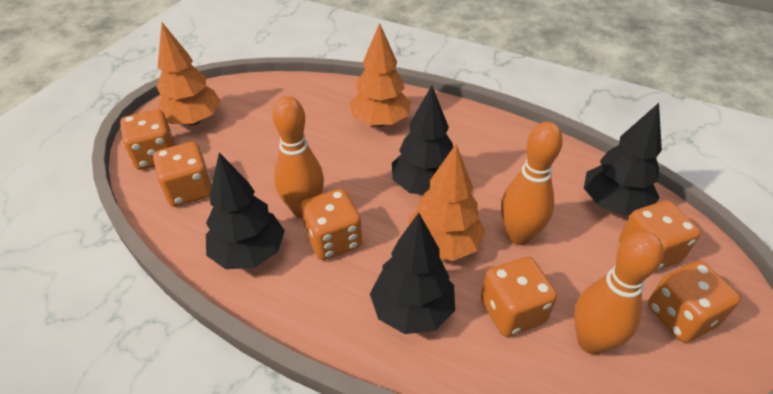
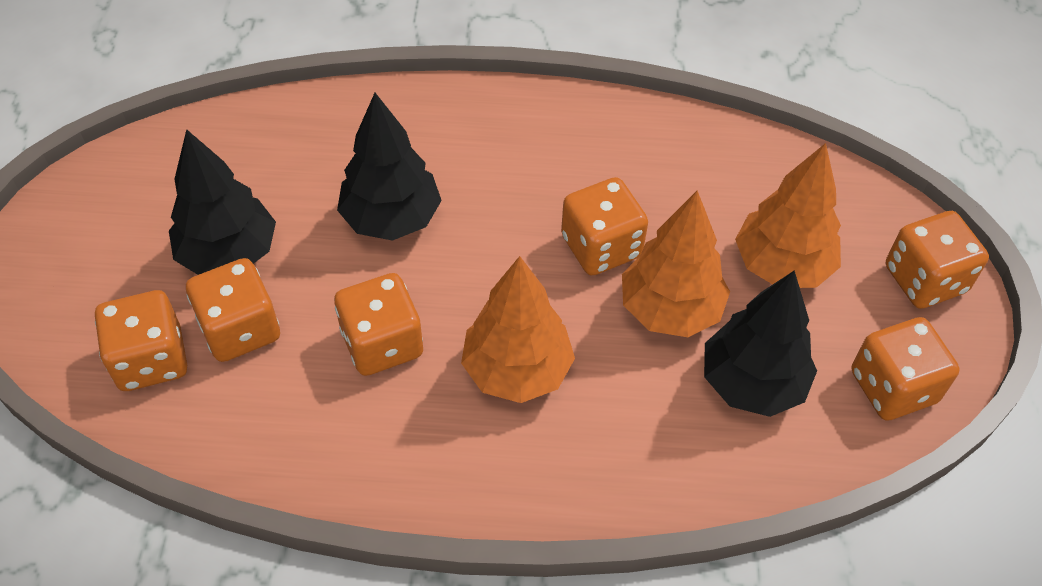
black tree: 4 -> 3
orange bowling pin: 3 -> 0

